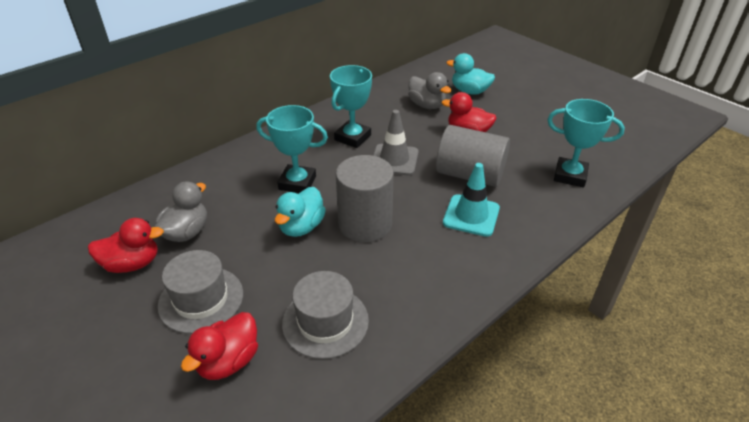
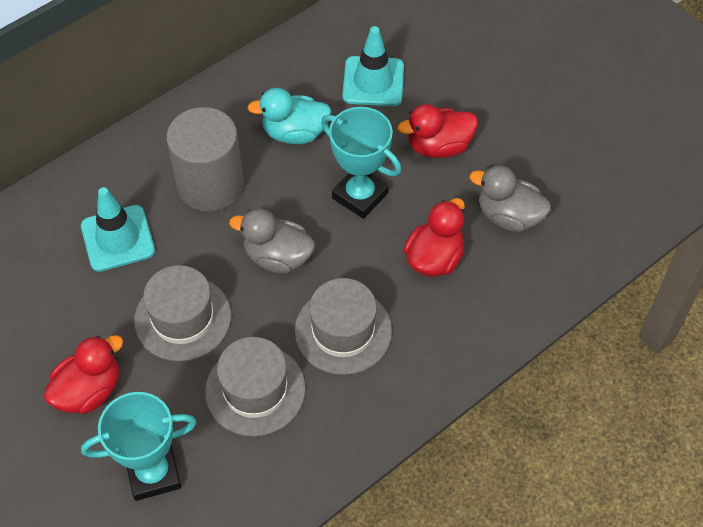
grey cylinder: 2 -> 1
grey hat: 2 -> 3
grey traffic cone: 1 -> 0
turquoise duck: 2 -> 1
turquoise traffic cone: 1 -> 2
turquoise trophy: 3 -> 2

